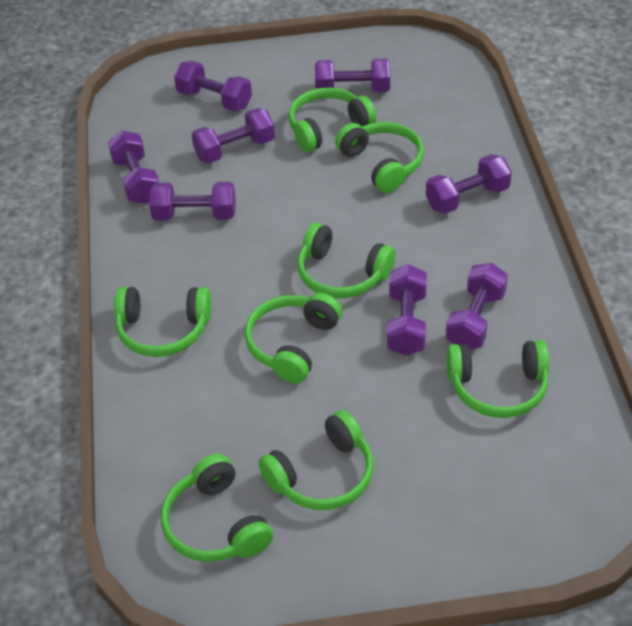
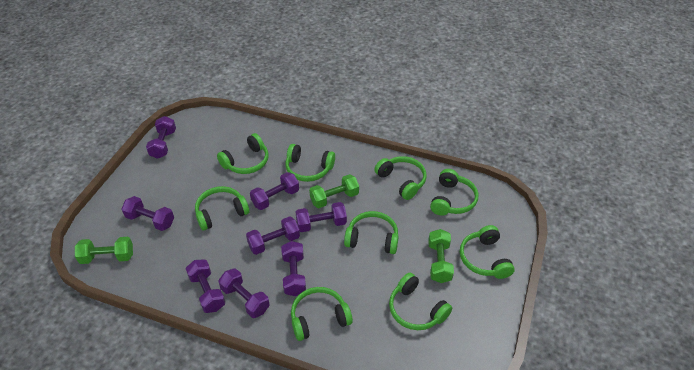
green dumbbell: 0 -> 3
green headphones: 8 -> 9

